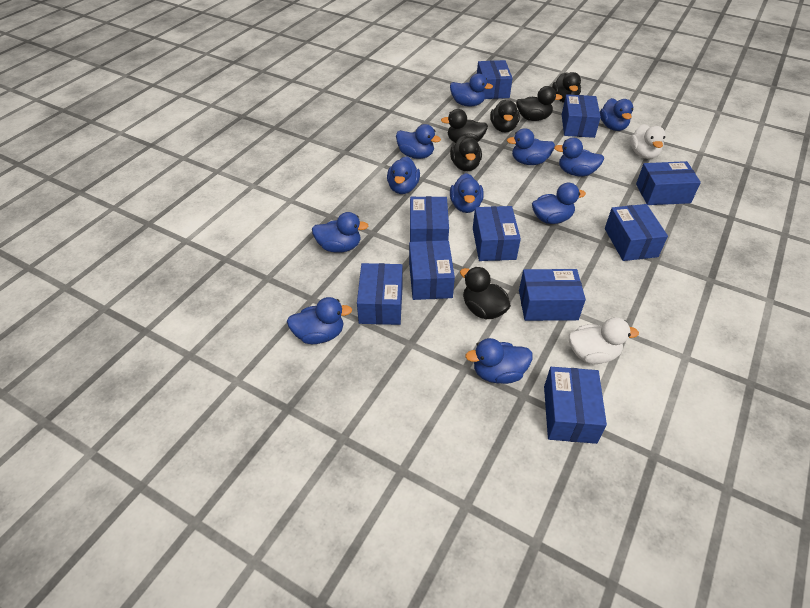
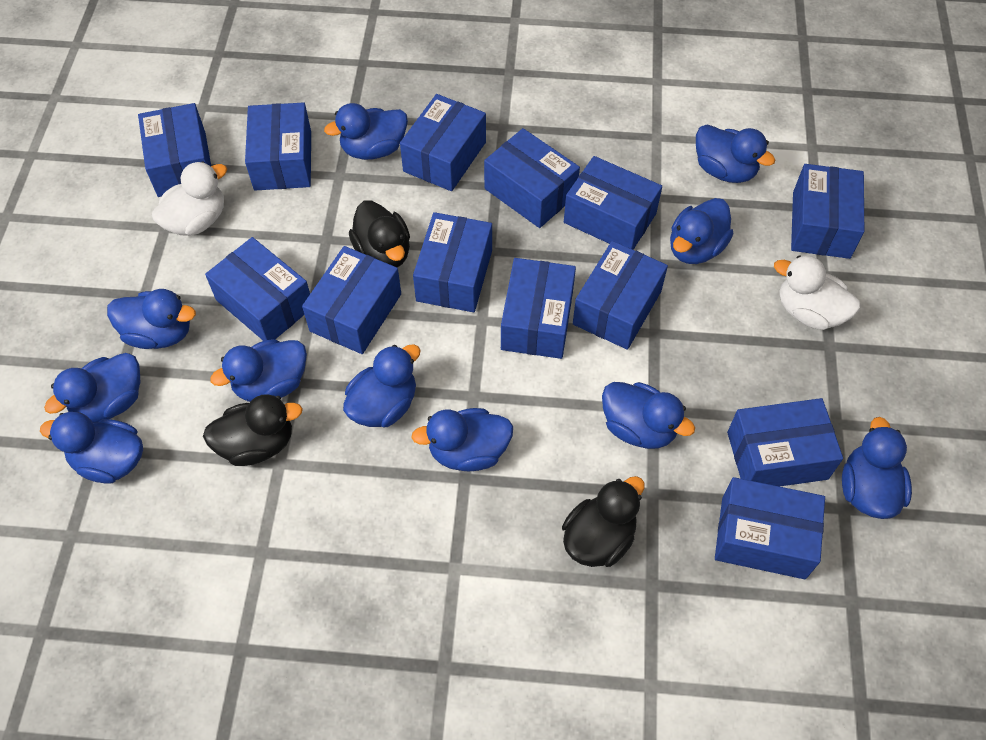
black duck: 6 -> 3
blue box: 10 -> 13

